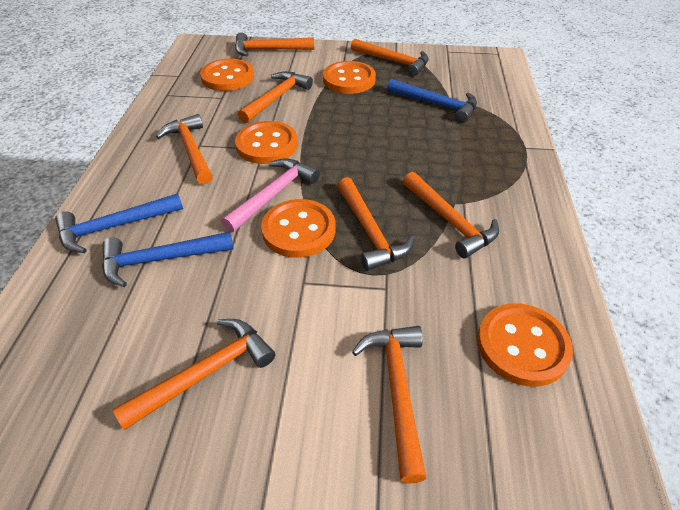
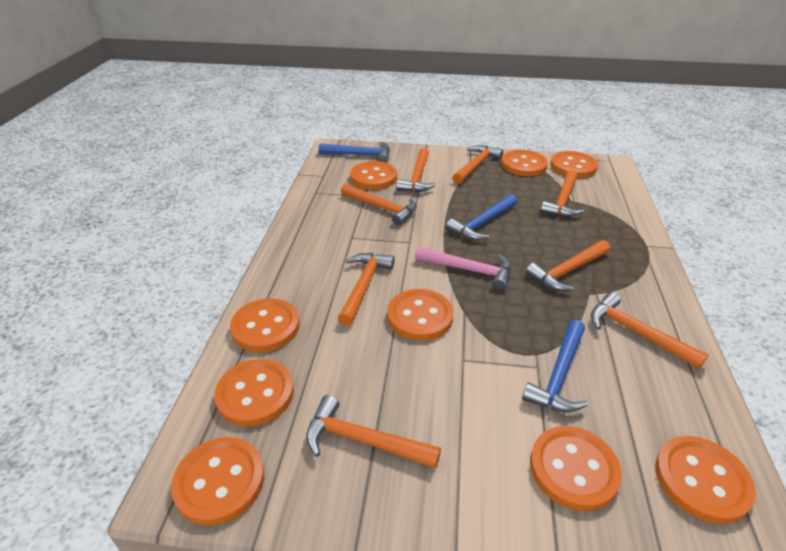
orange button: 5 -> 9

